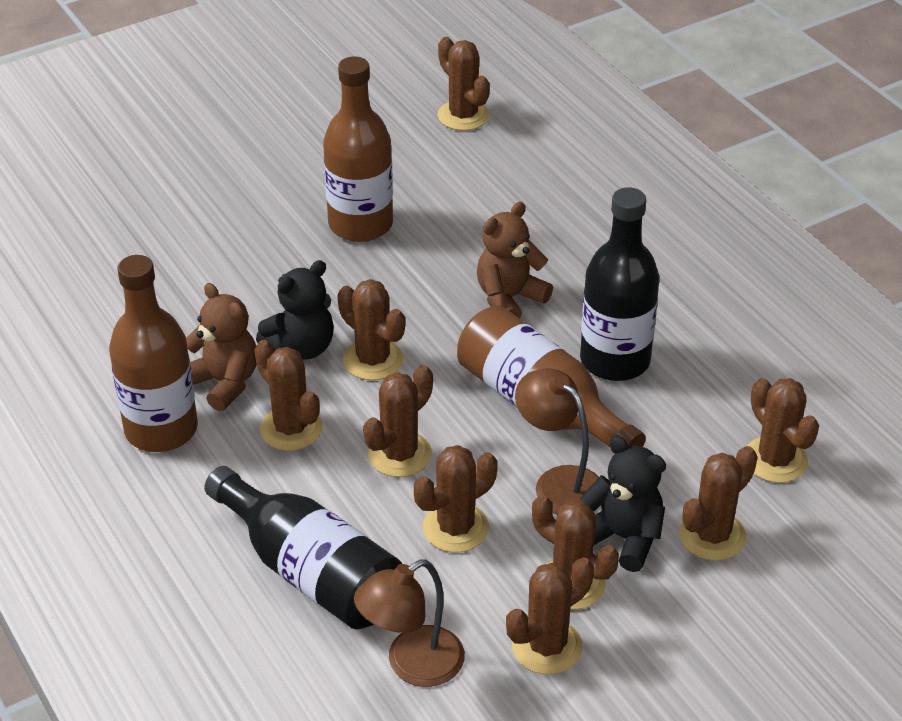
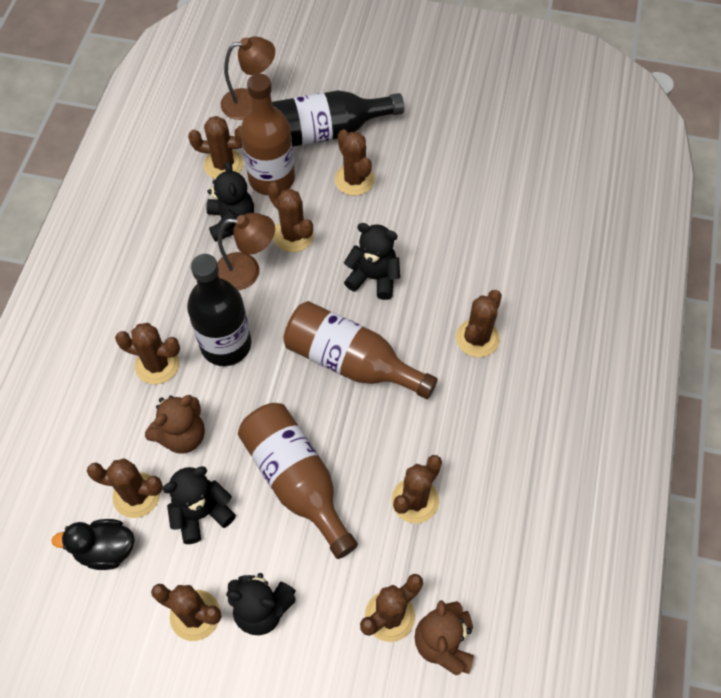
black duck: 0 -> 1
black teddy bear: 2 -> 4

